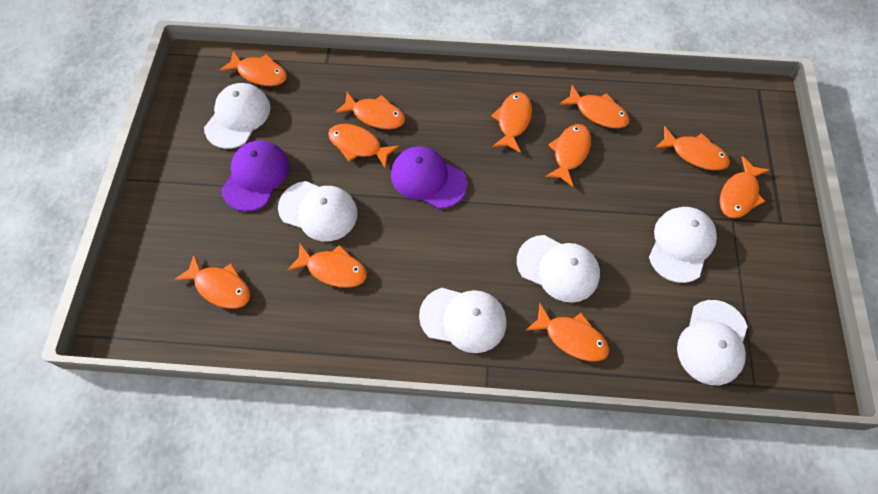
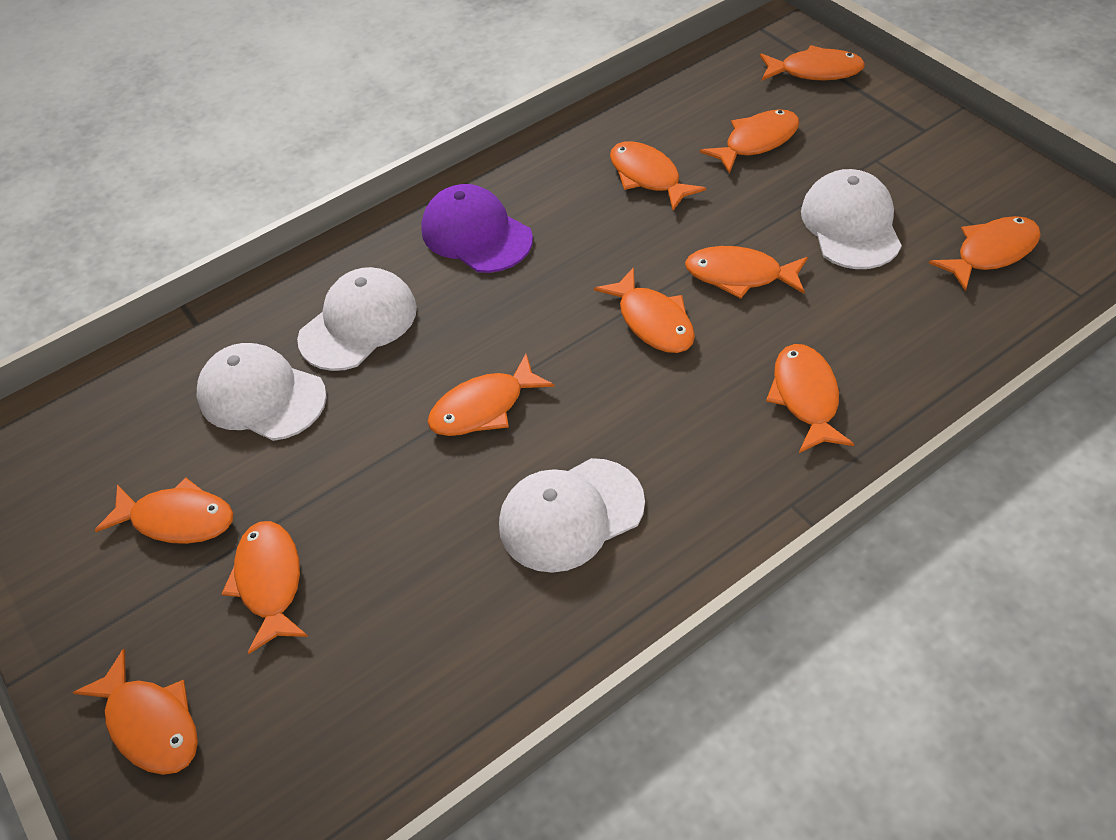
purple cap: 2 -> 1
white cap: 6 -> 4

